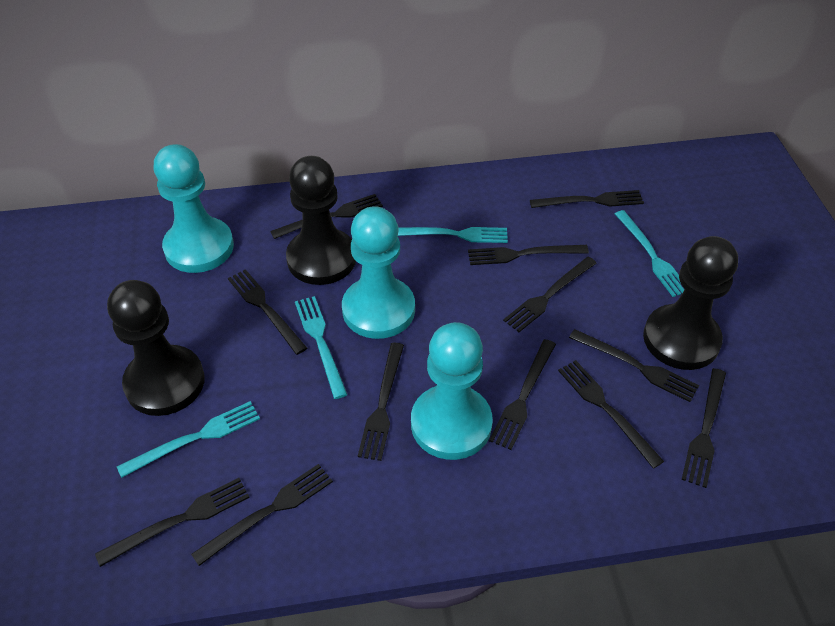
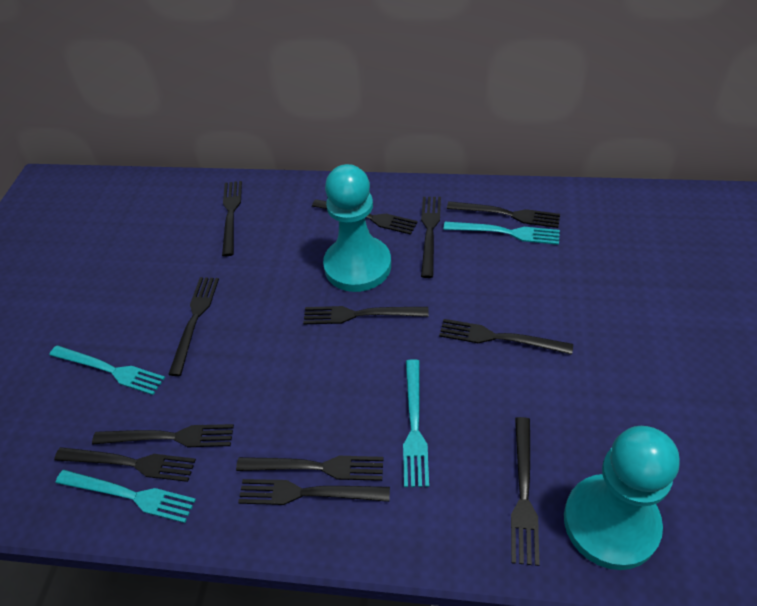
black pawn: 3 -> 0
turquoise pawn: 3 -> 2

